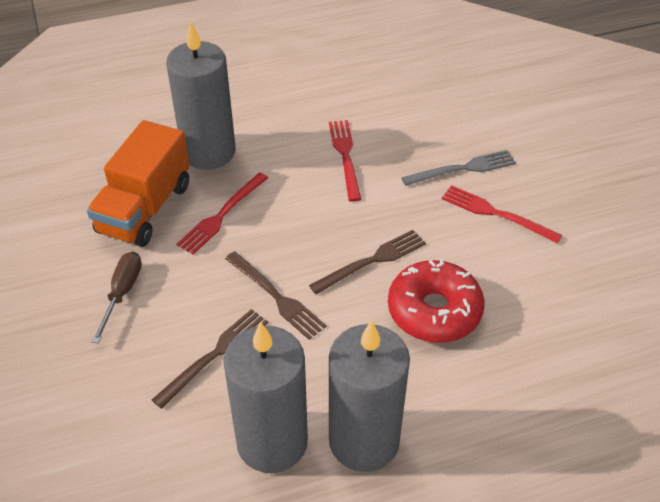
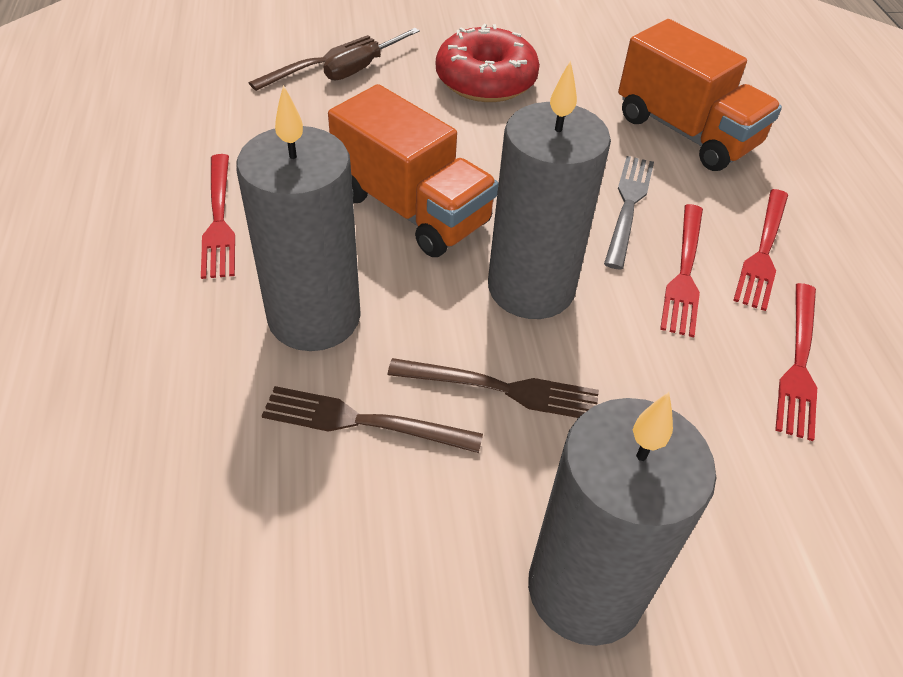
orange truck: 1 -> 2
red fork: 3 -> 4

